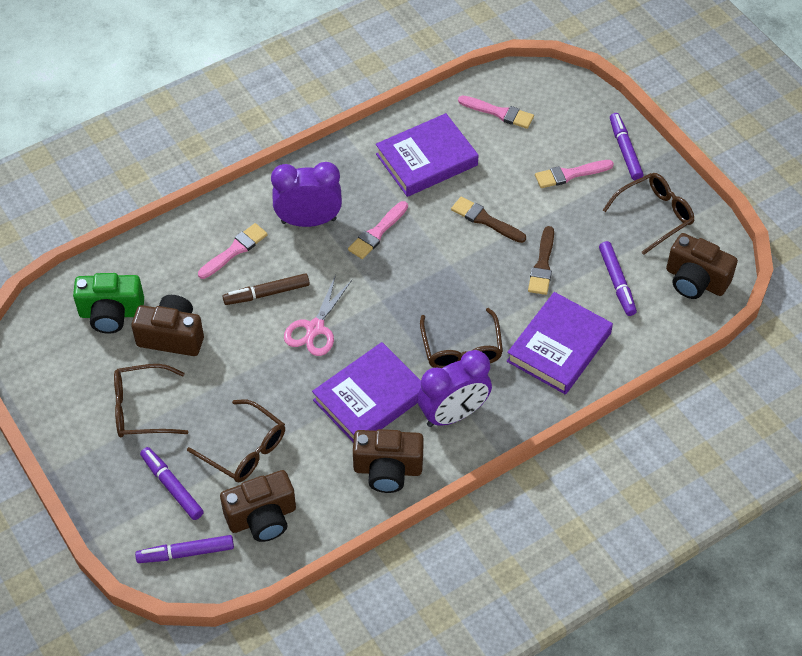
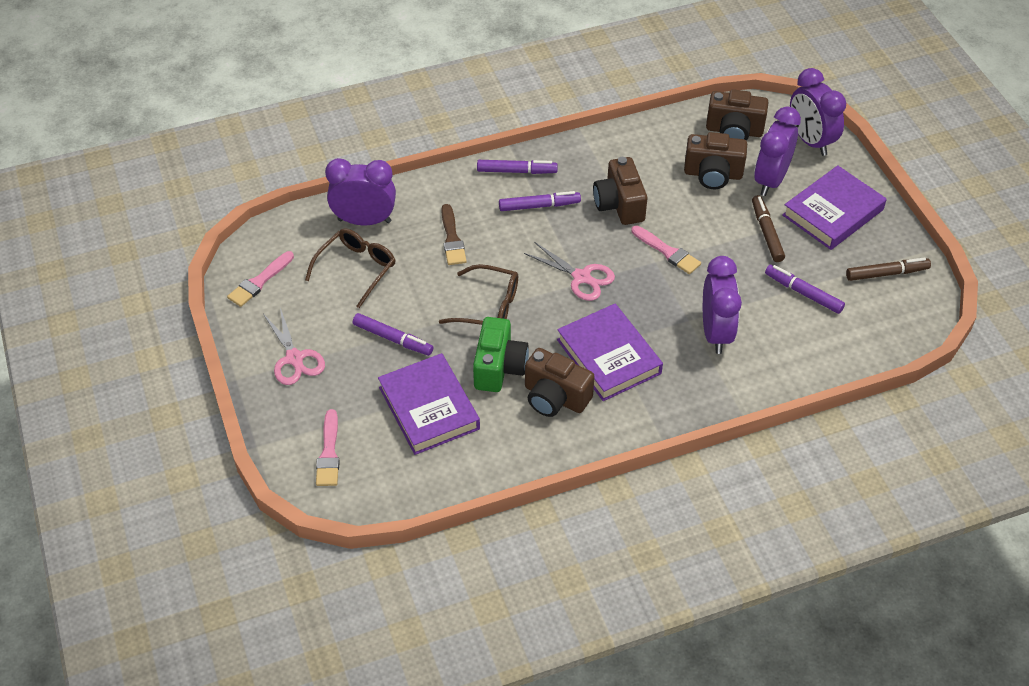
brown brush: 2 -> 1
brown glasses: 4 -> 2
brown marker: 1 -> 2
pink brush: 4 -> 3
pink scissors: 1 -> 2
purple clock: 2 -> 4

